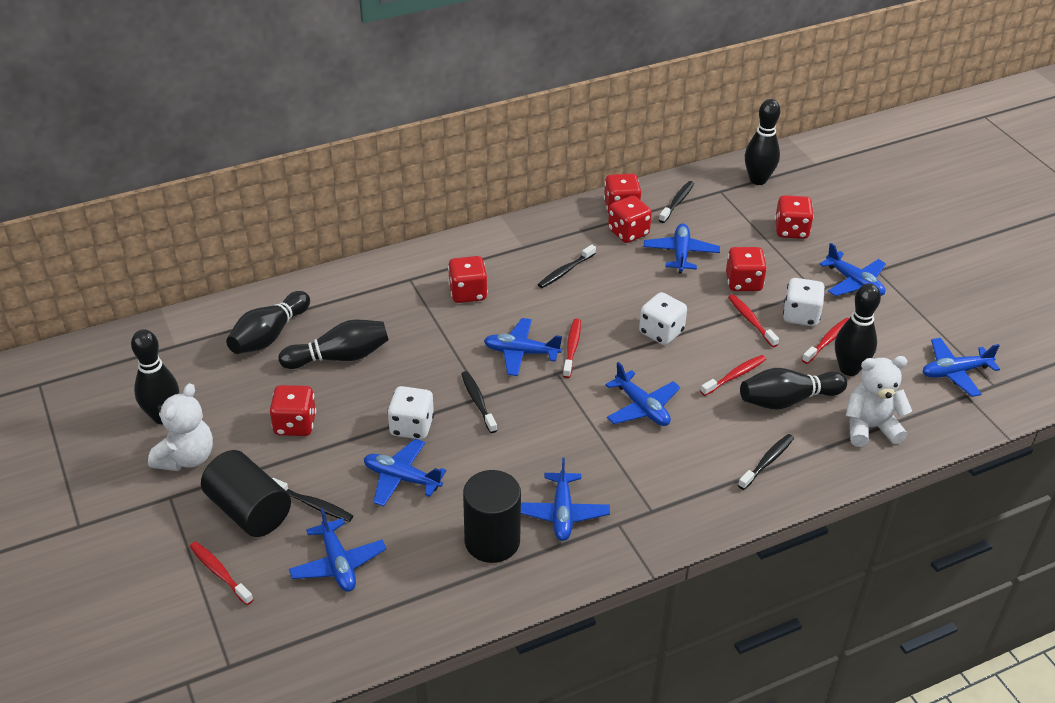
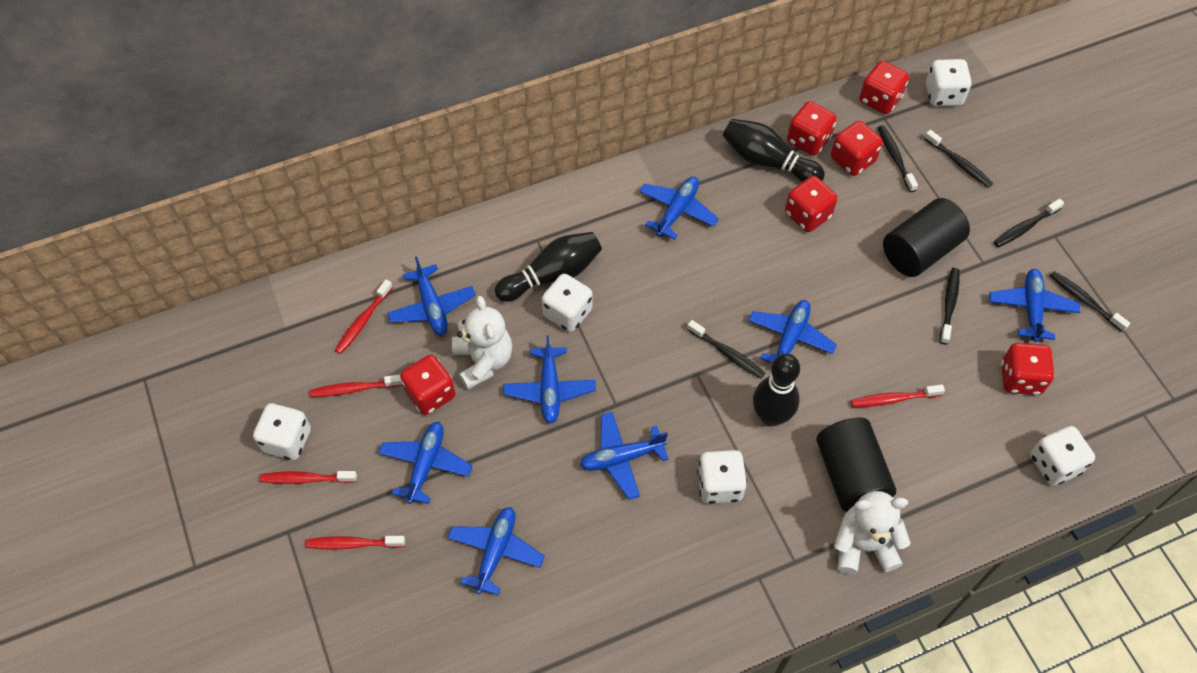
black bowling pin: 6 -> 3
black toothbrush: 5 -> 6
white dice: 3 -> 5

